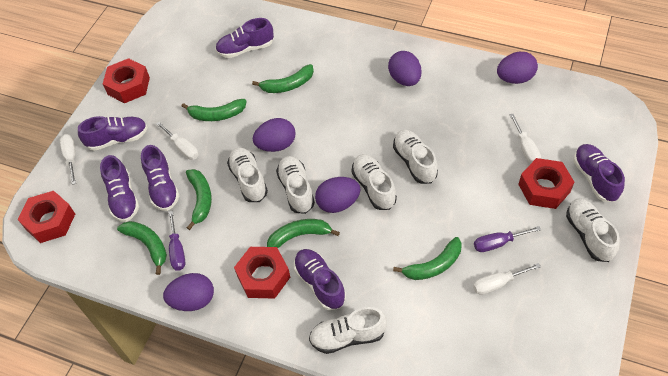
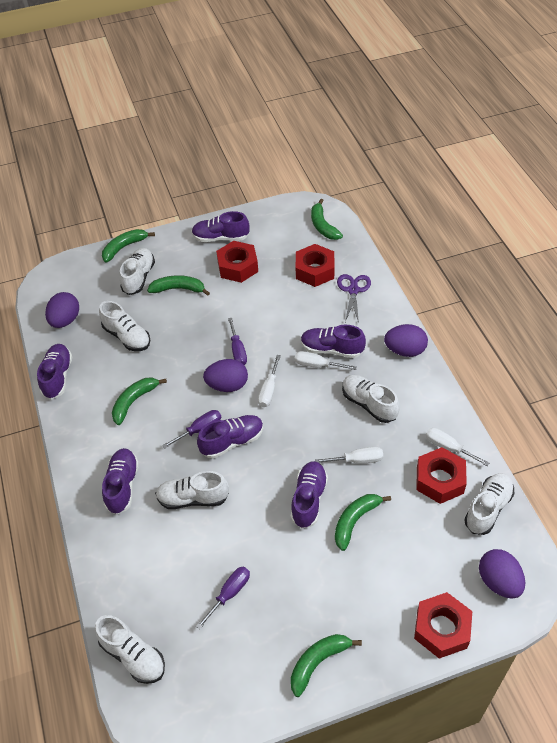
purple egg: 5 -> 4
purple scissors: 0 -> 1
purple screwdriver: 2 -> 3

